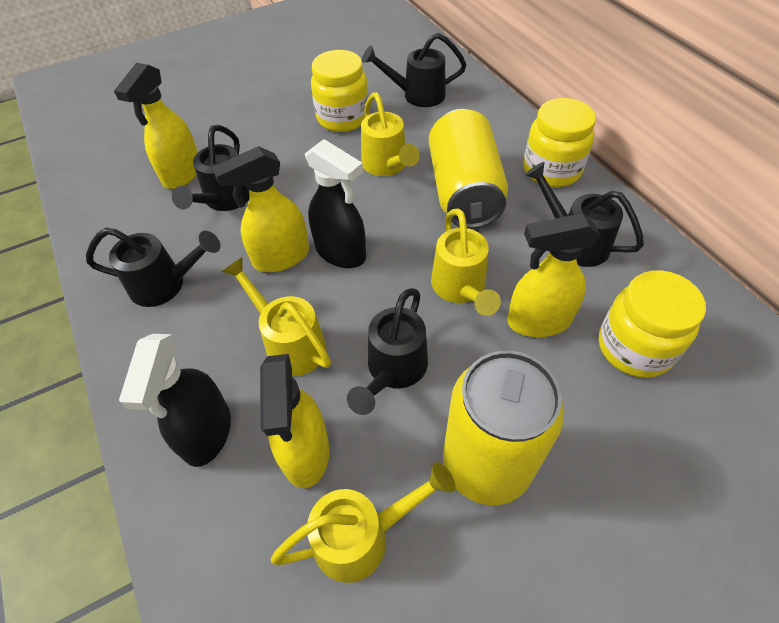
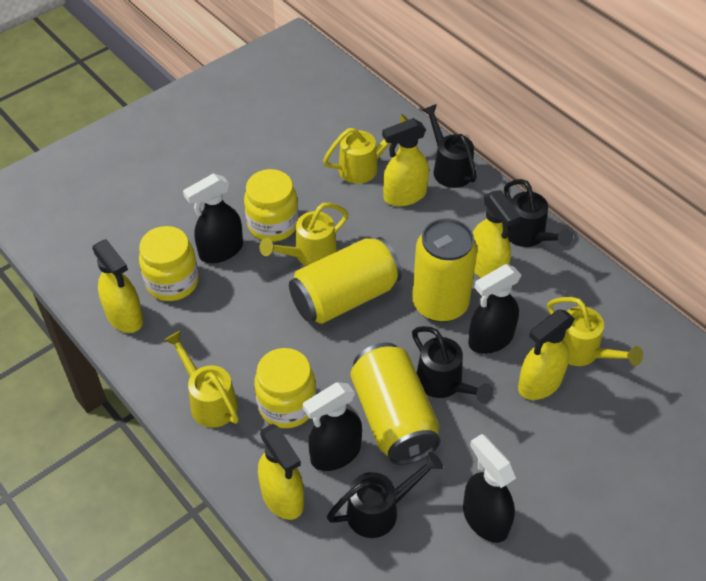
black spray bottle: 2 -> 4
black watering can: 5 -> 4
yellow can: 2 -> 3
yellow spray bottle: 4 -> 5

